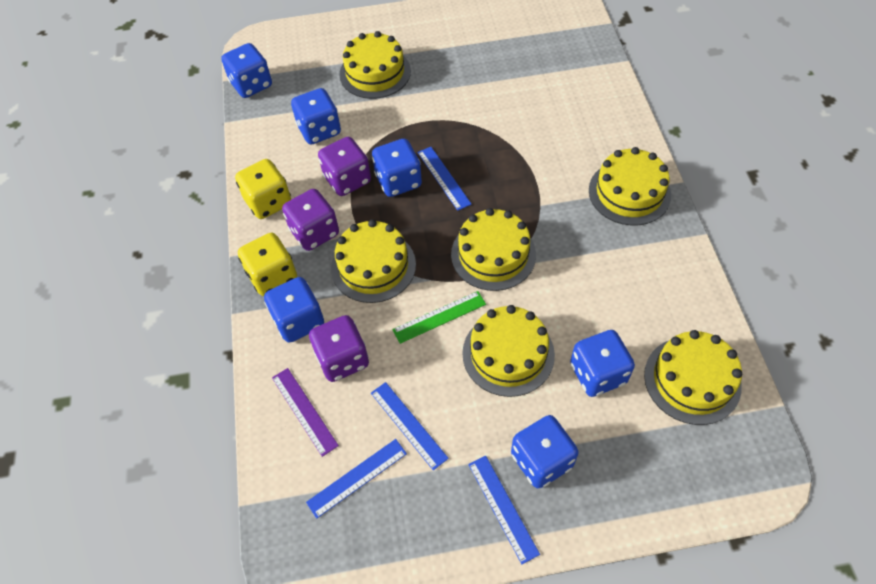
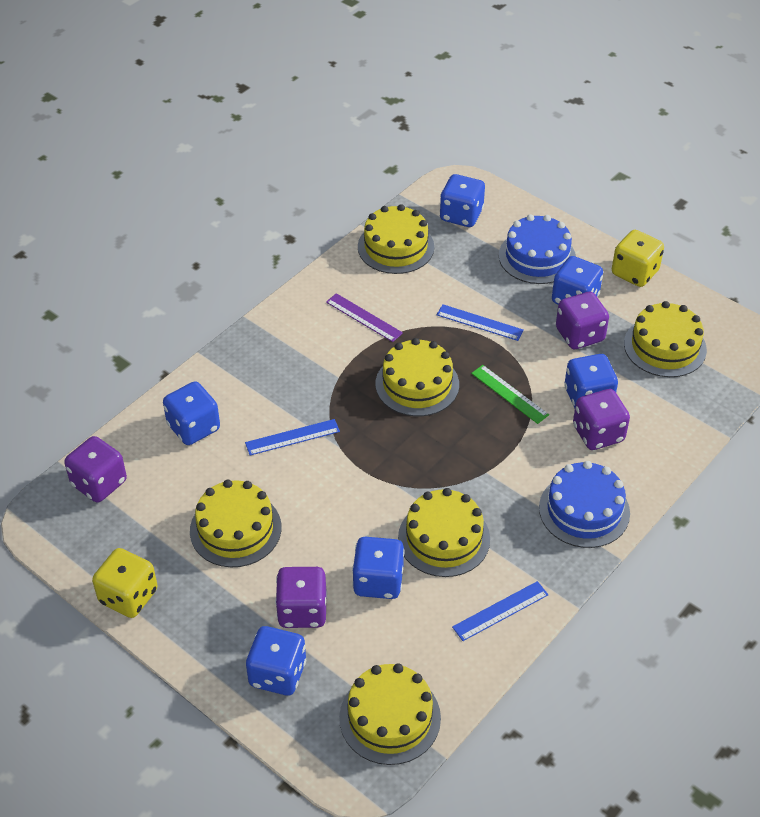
blue cake: 0 -> 2
blue ruler: 4 -> 3
purple dice: 3 -> 4

